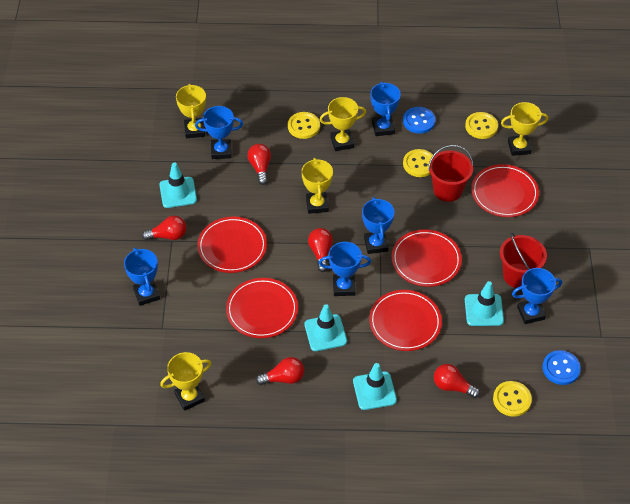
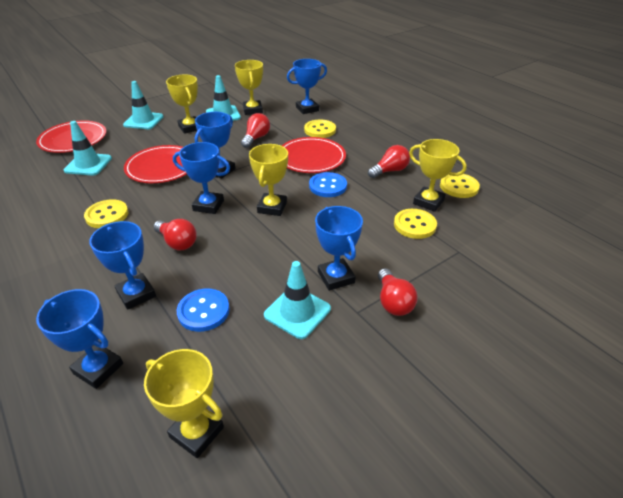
red bucket: 2 -> 0
red light bulb: 5 -> 4
red plate: 5 -> 3

